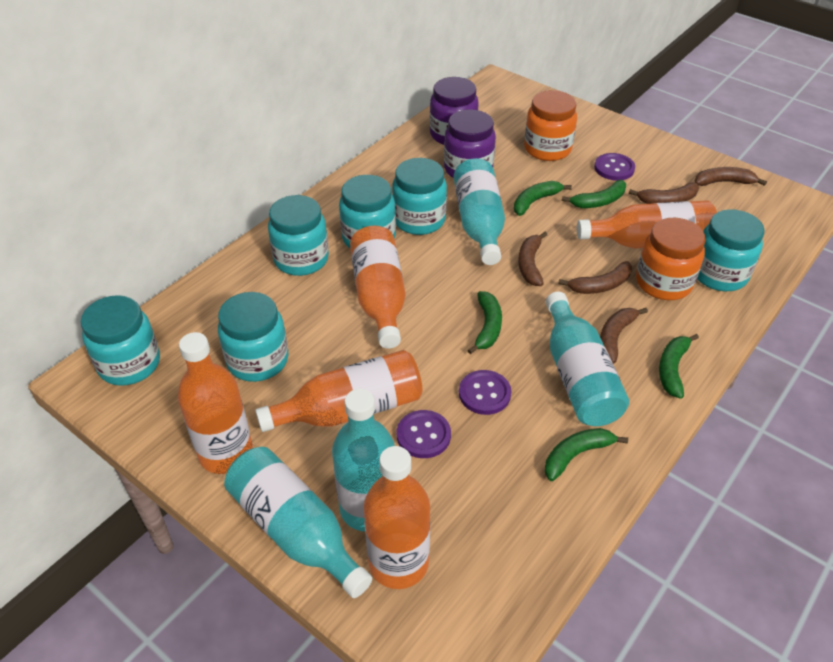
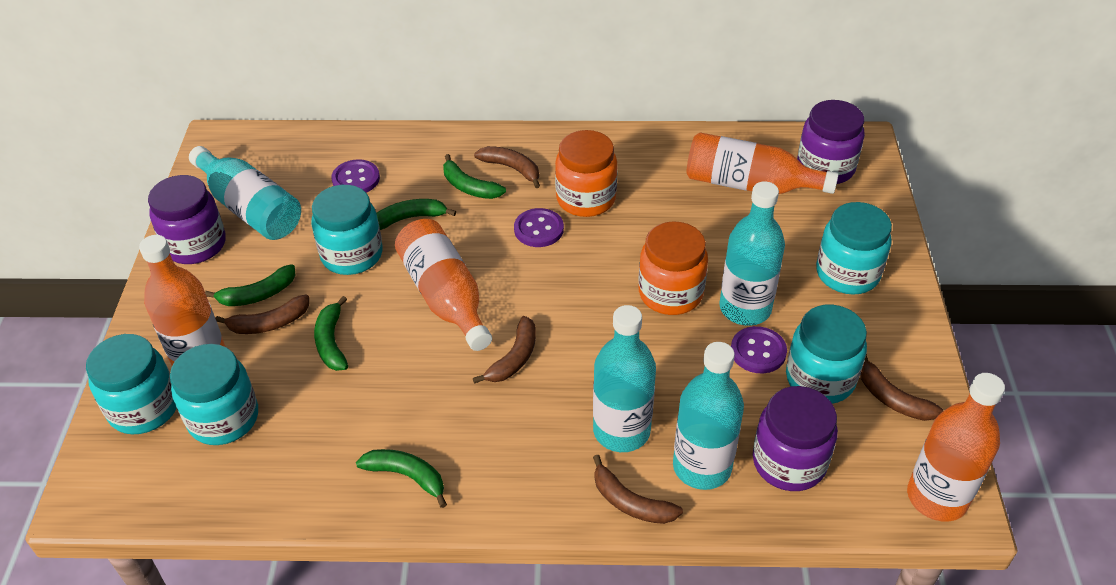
orange bottle: 5 -> 4
purple jar: 2 -> 3
turquoise jar: 6 -> 5

